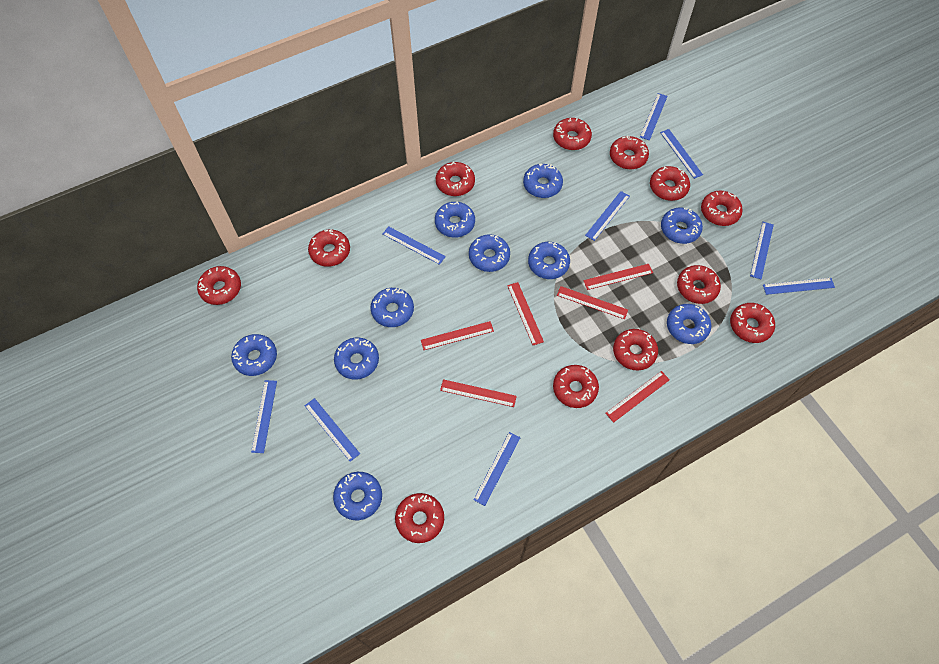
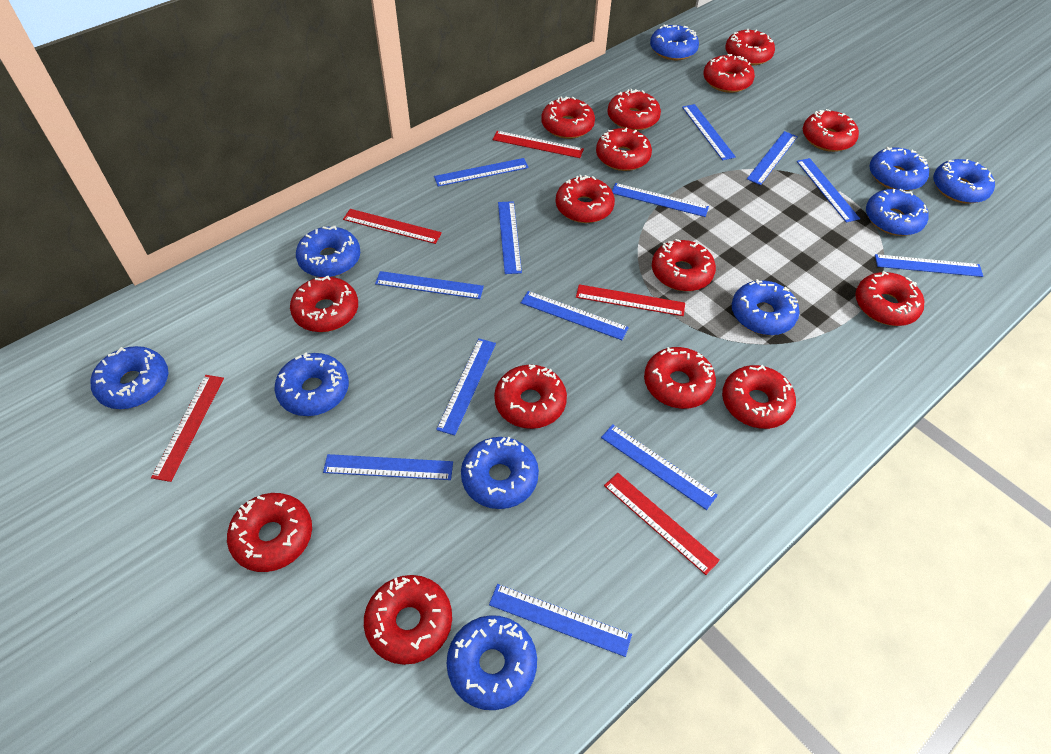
blue ruler: 9 -> 13
red donut: 12 -> 15
red ruler: 6 -> 5

